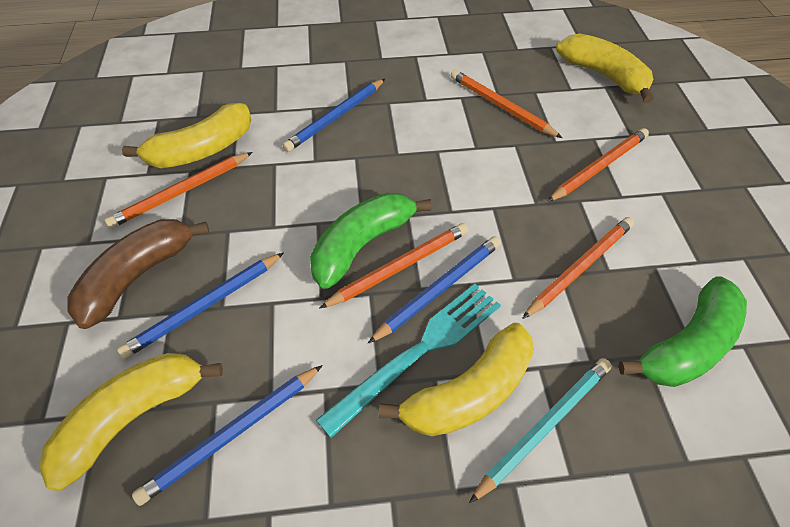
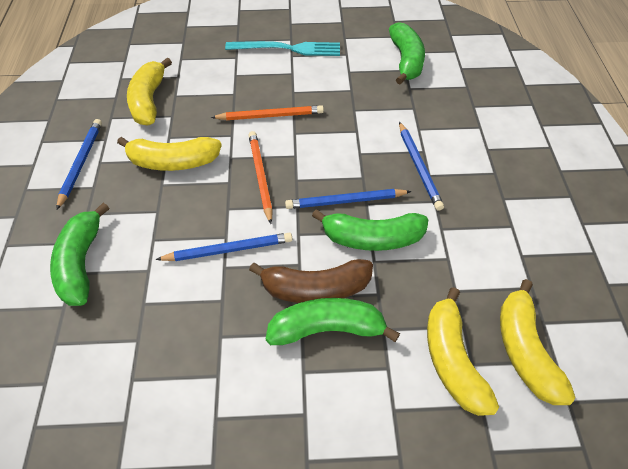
green banana: 2 -> 4
orange pencil: 5 -> 2
turquoise pencil: 1 -> 0

